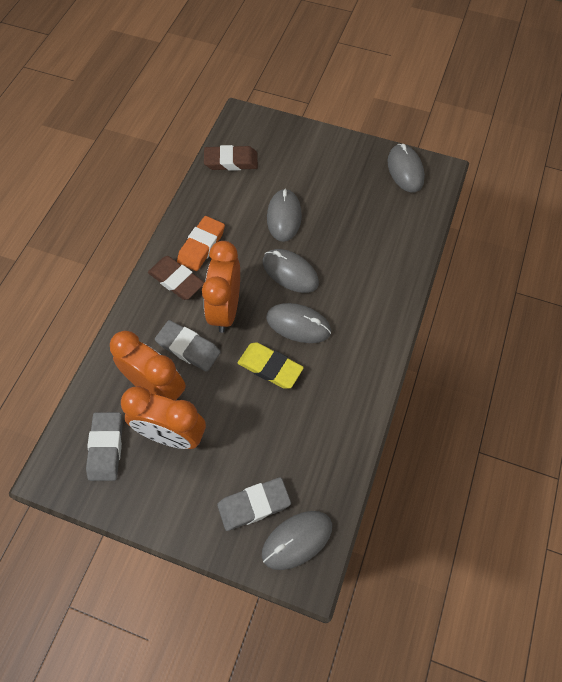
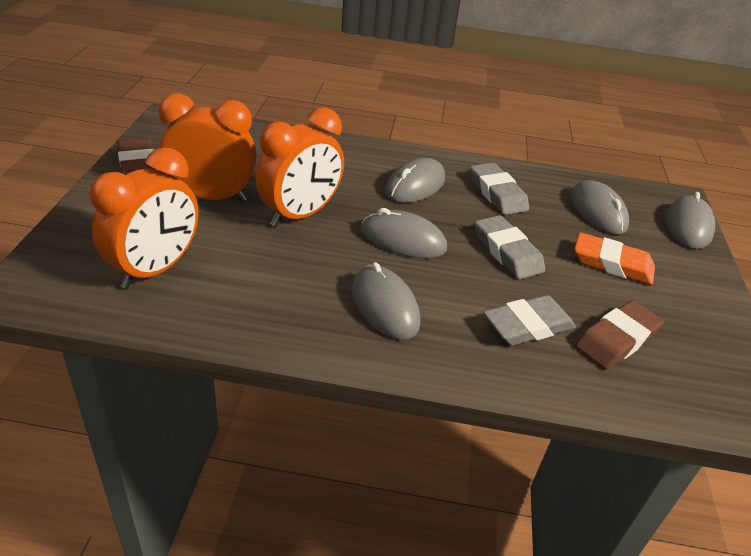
yellow eraser: 1 -> 0

